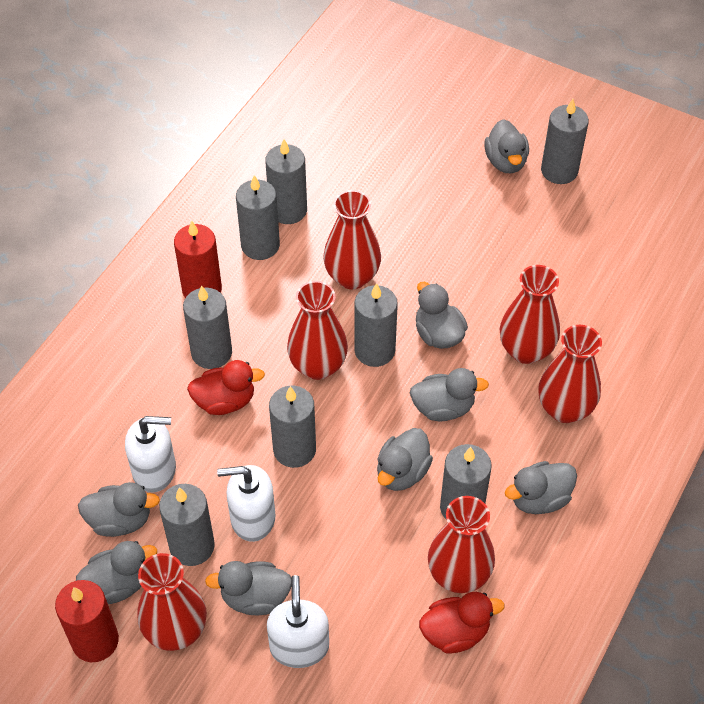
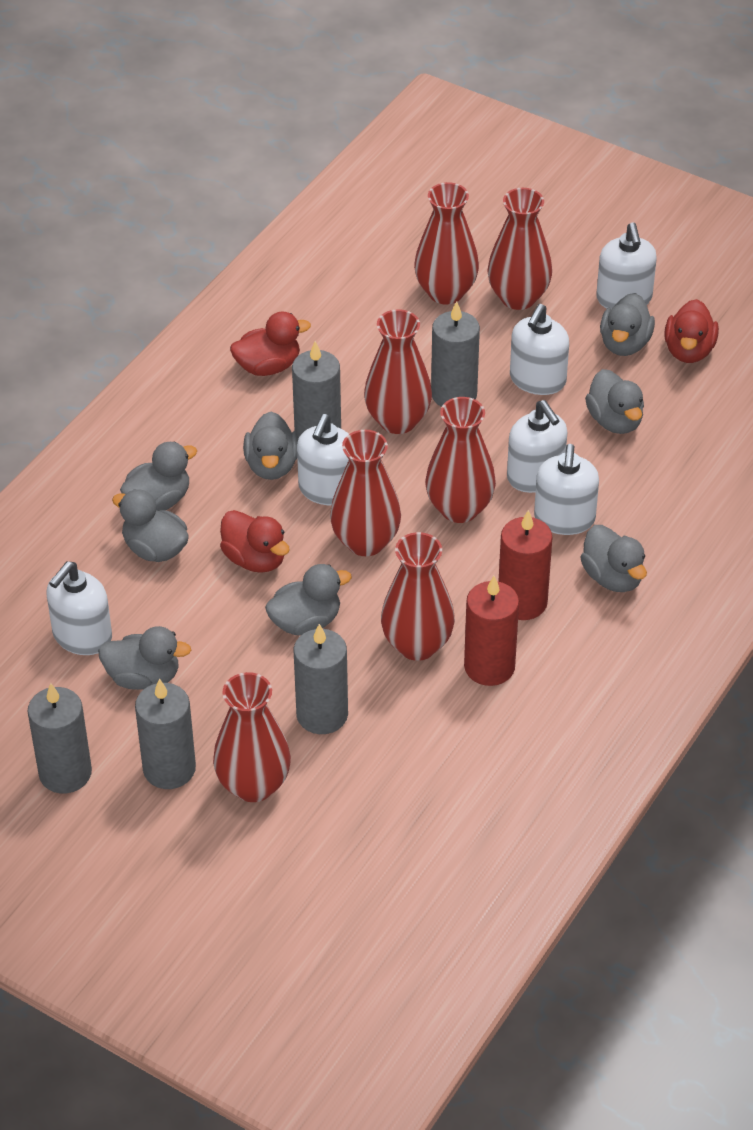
grey candle: 8 -> 5
red duck: 2 -> 3
red vase: 6 -> 7
white soap dispenser: 3 -> 6

